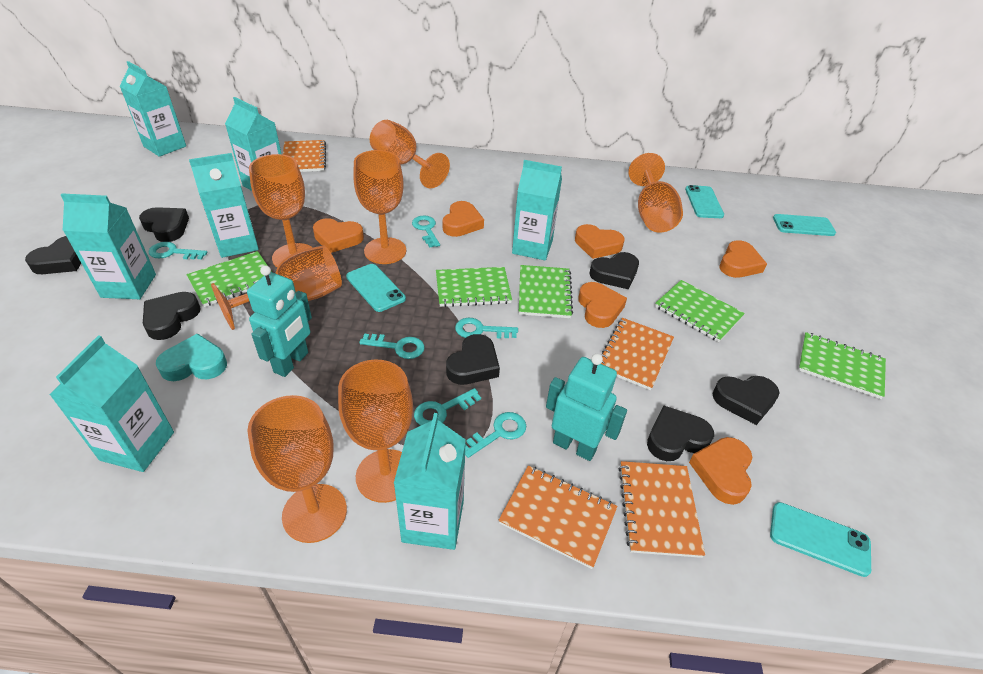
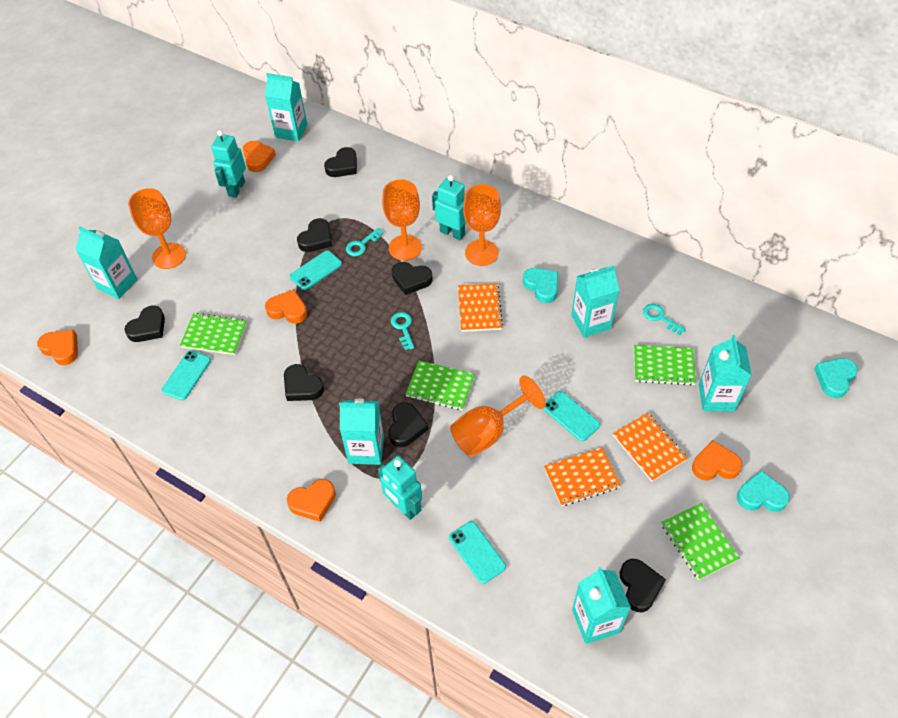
green notebook: 5 -> 4
orange goblet: 7 -> 4
orange heart: 6 -> 5
orange notebook: 4 -> 3
turquoise carton: 7 -> 6
turquoise heart: 1 -> 3
turquoise key: 6 -> 3
turquoise robot: 2 -> 3

